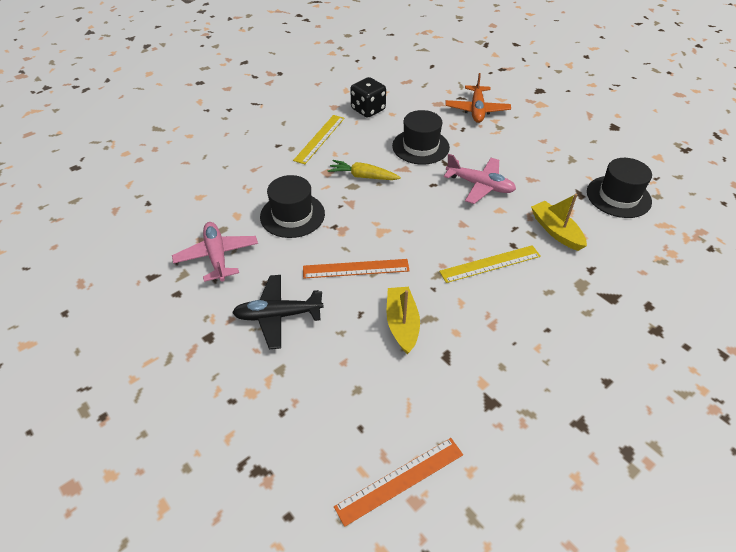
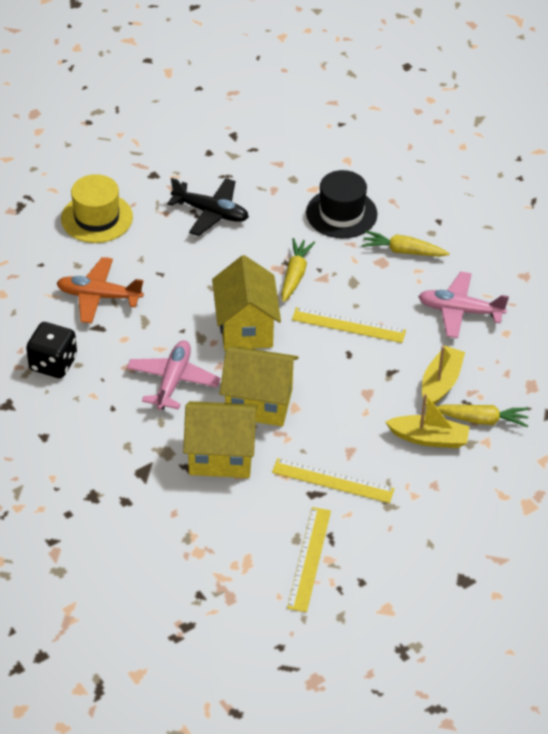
black hat: 3 -> 1
orange ruler: 2 -> 0
yellow carrot: 1 -> 3
yellow hat: 0 -> 1
yellow house: 0 -> 3
yellow ruler: 2 -> 3

